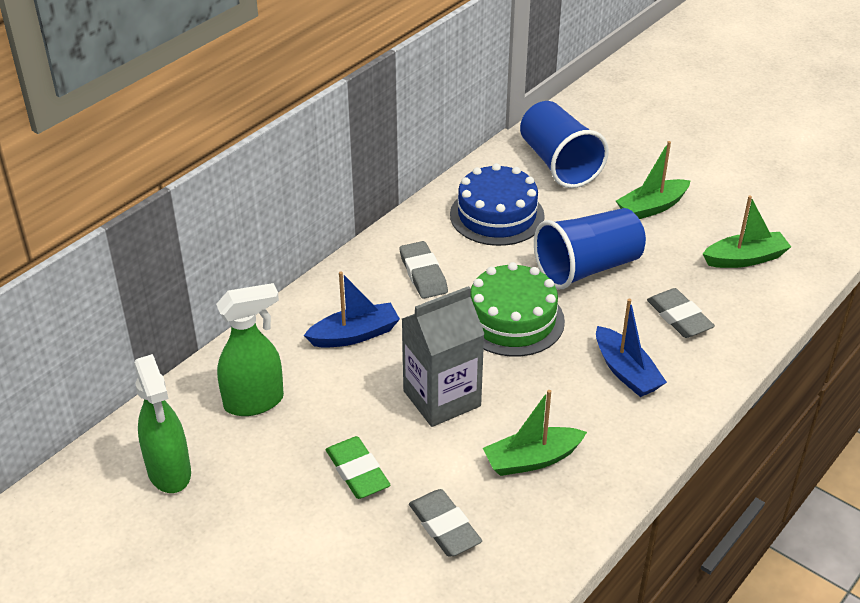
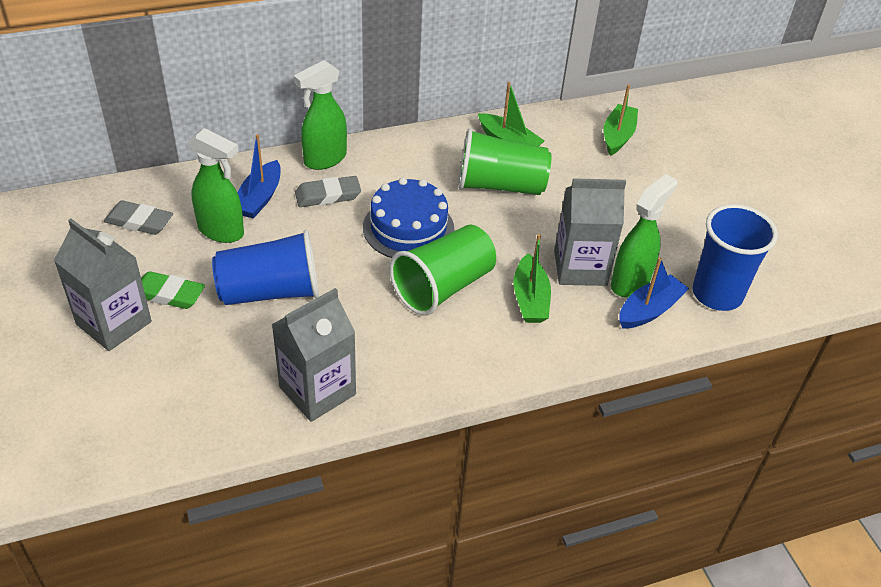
green cake: 1 -> 0
green cup: 0 -> 2
green spray bottle: 2 -> 3
grey carton: 1 -> 3
grey eraser: 3 -> 2

